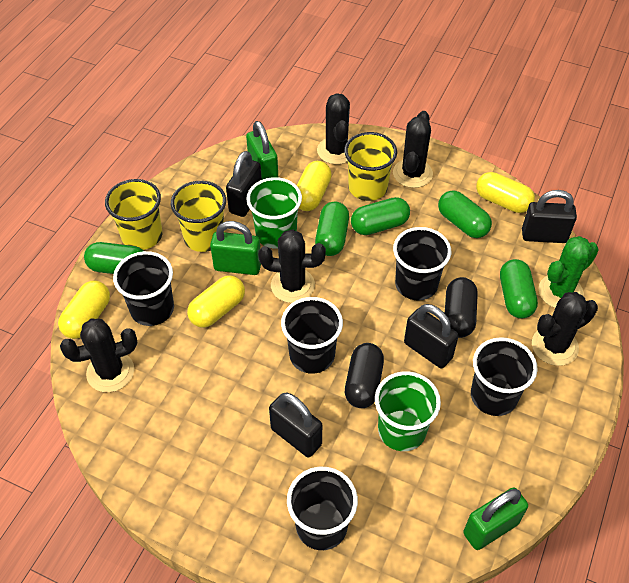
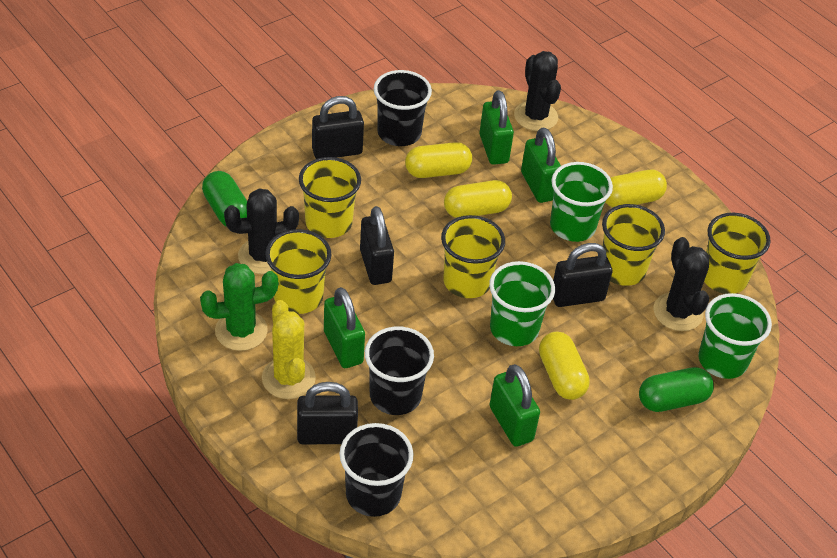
black cactus: 5 -> 3
black capsule: 2 -> 0
black cup: 5 -> 3
green capsule: 5 -> 2
green cup: 2 -> 3
green padlock: 3 -> 4
yellow cactus: 0 -> 1
yellow cup: 3 -> 5

